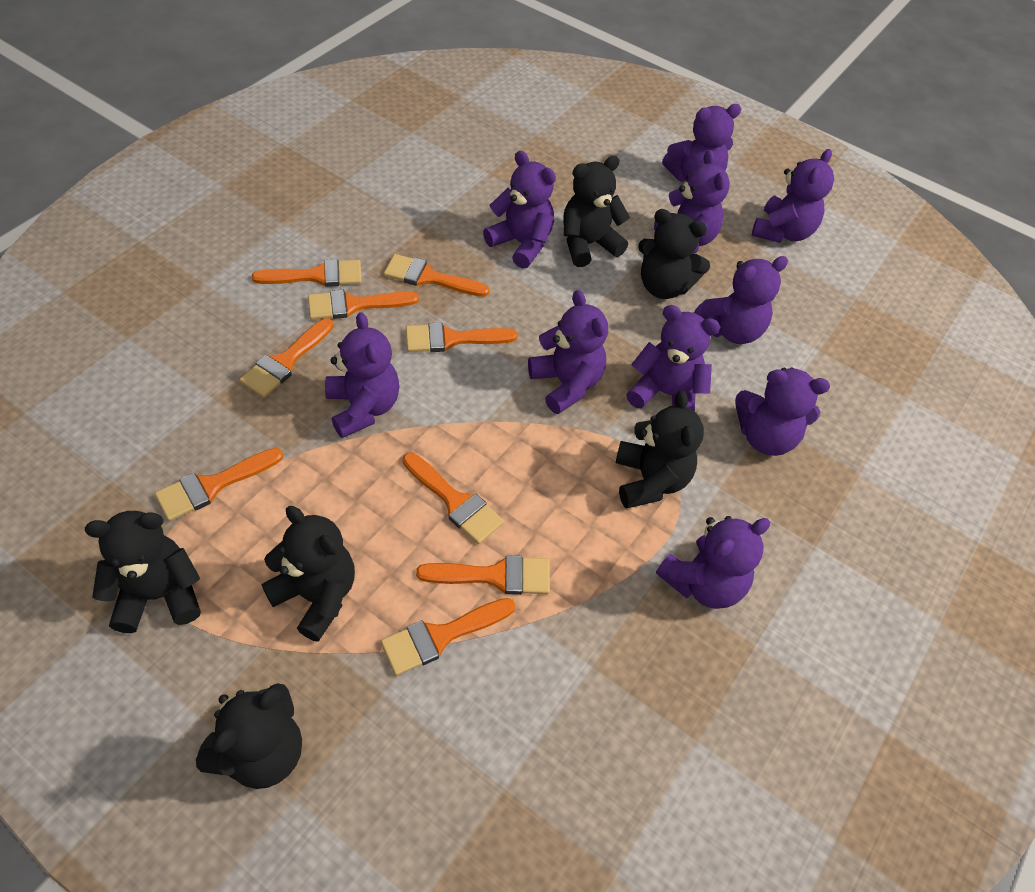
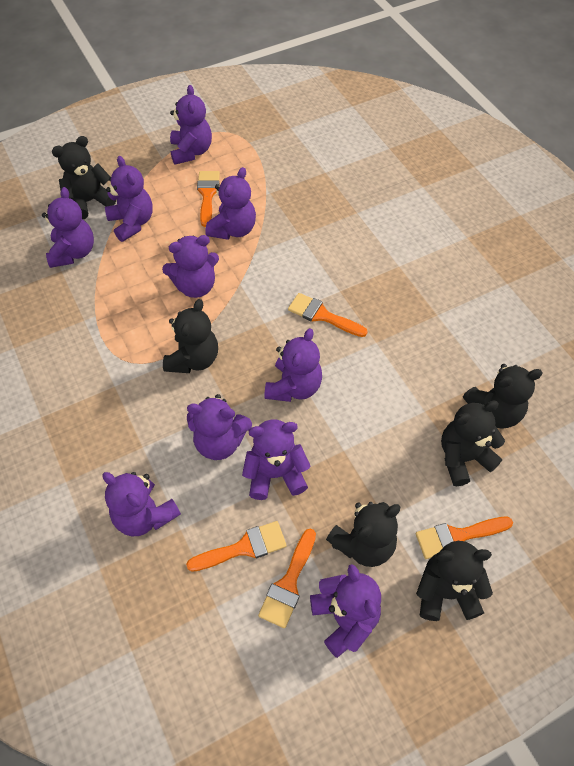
orange brush: 9 -> 5

